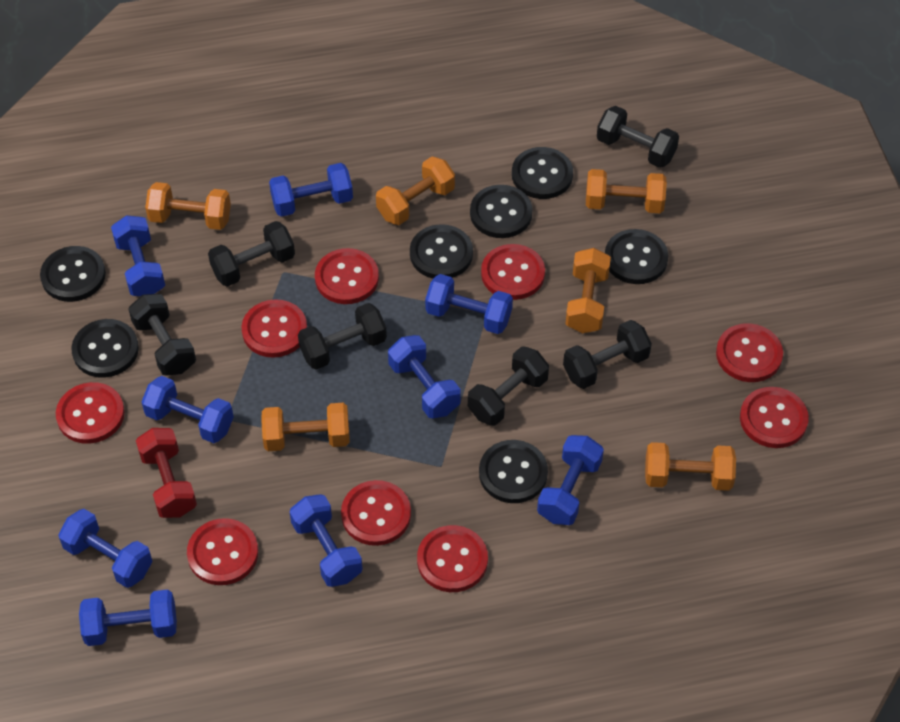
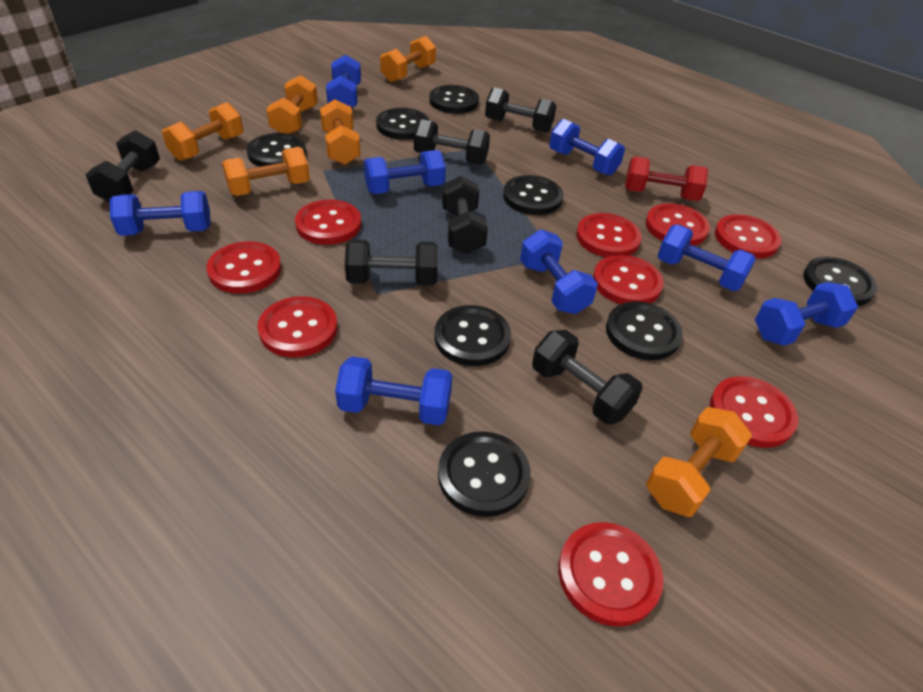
black button: 7 -> 8
blue dumbbell: 9 -> 8

